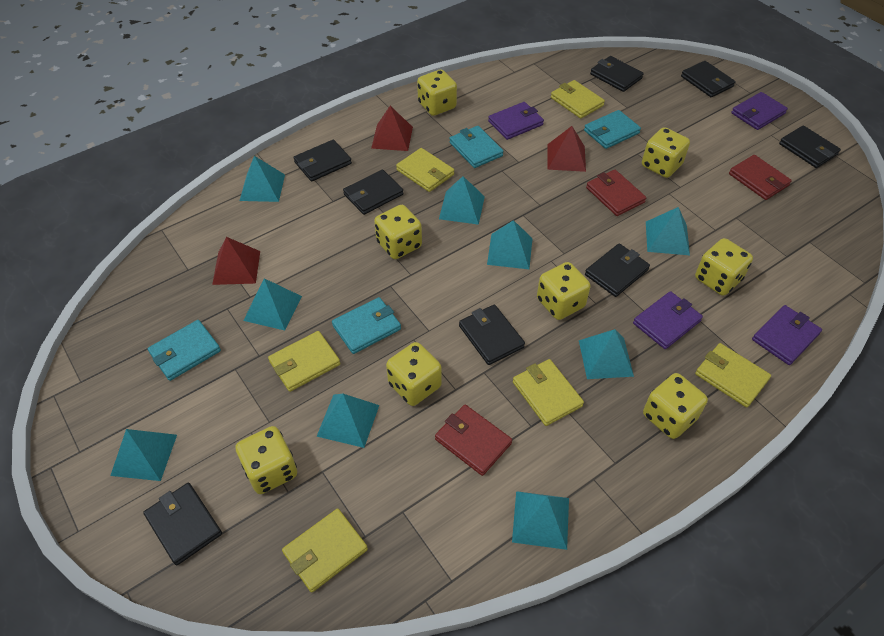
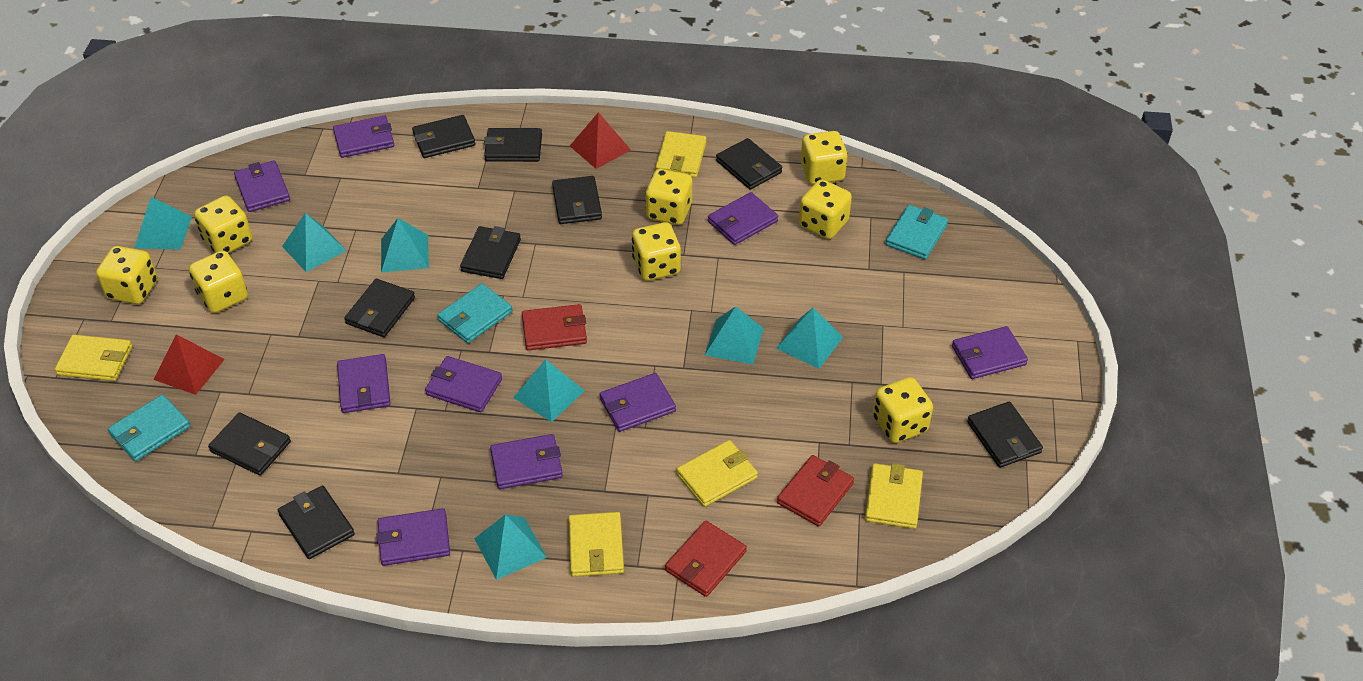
black wallet: 8 -> 9
purple wallet: 4 -> 9
red pyramid: 3 -> 2
turquoise pyramid: 9 -> 7
turquoise wallet: 4 -> 3
yellow wallet: 6 -> 5

